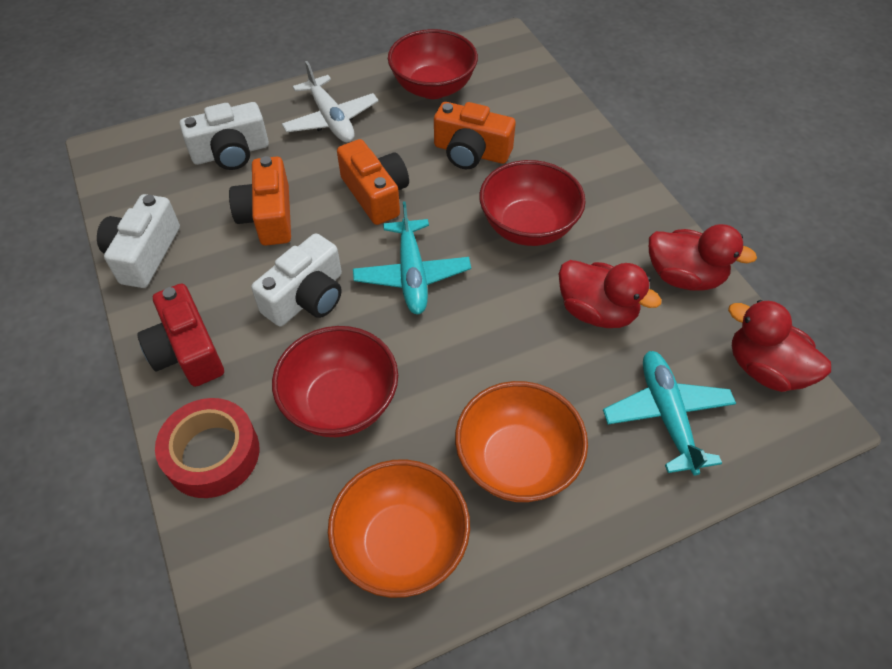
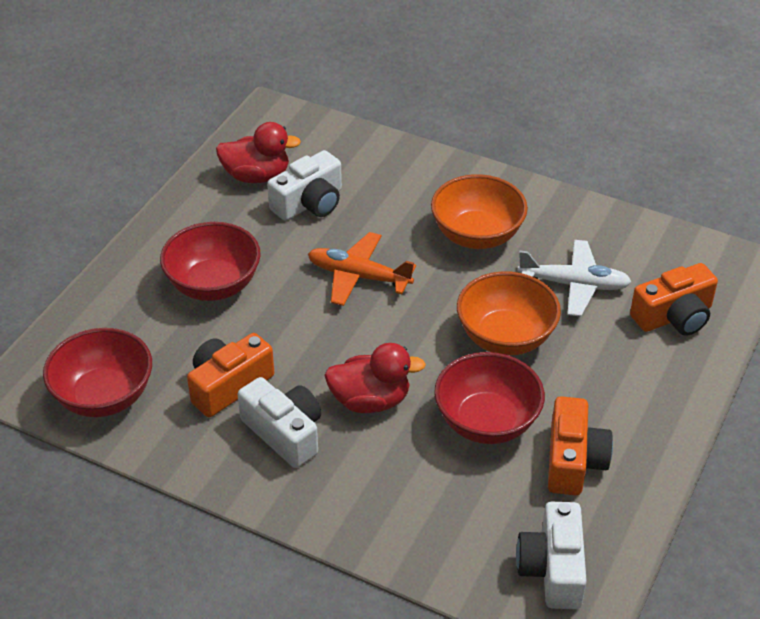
orange plane: 0 -> 1
red camera: 1 -> 0
red duck: 3 -> 2
red tape: 1 -> 0
turquoise plane: 2 -> 0

